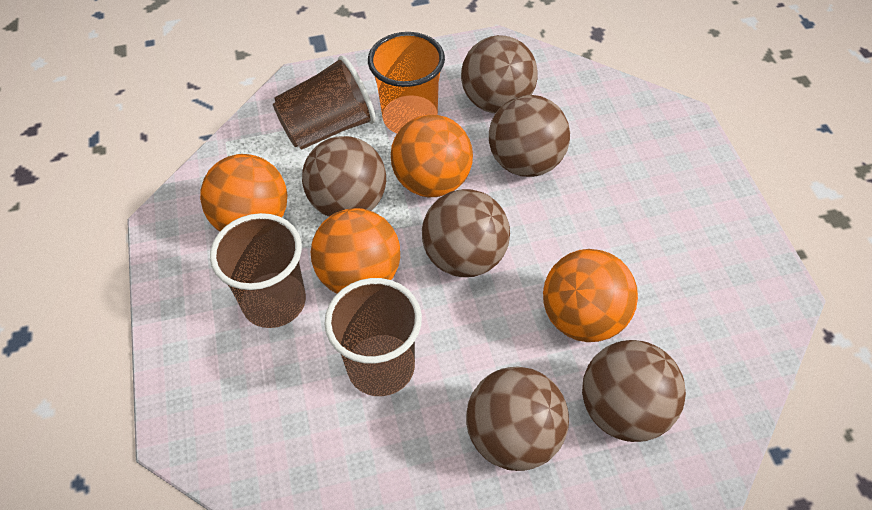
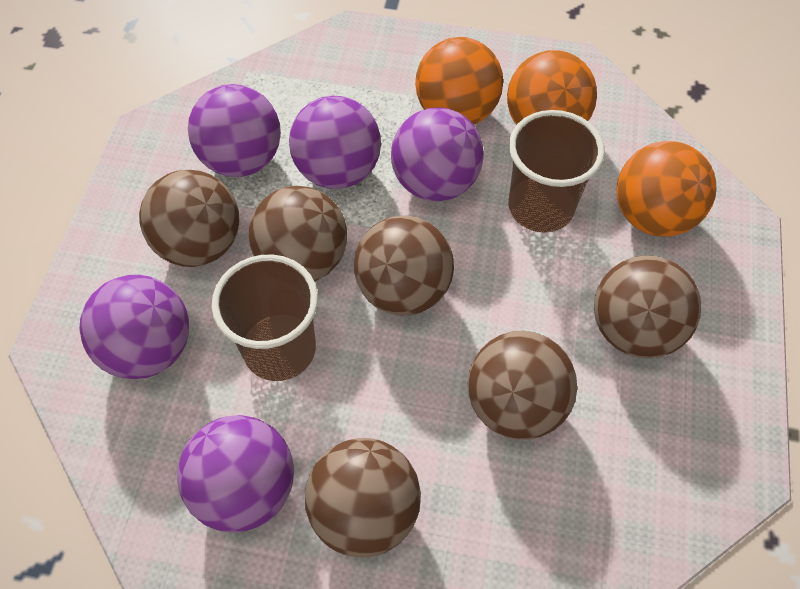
brown cup: 3 -> 2
orange ball: 4 -> 3
orange cup: 1 -> 0
purple ball: 0 -> 5

